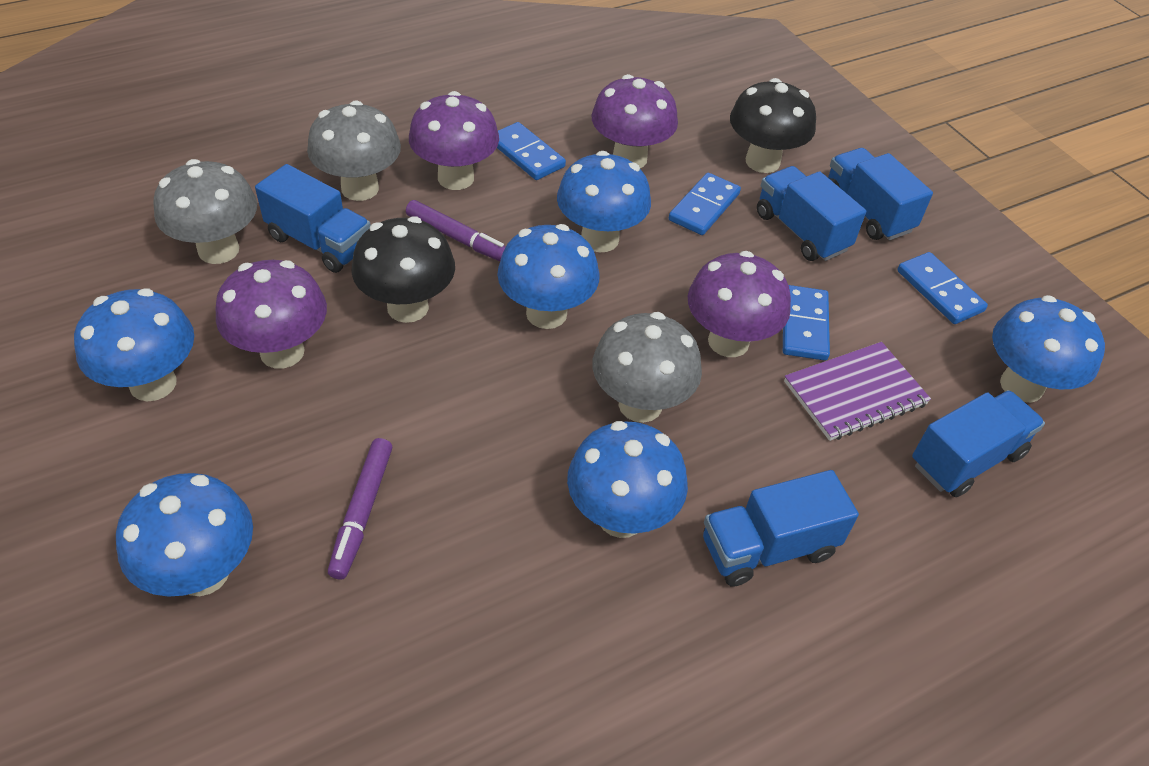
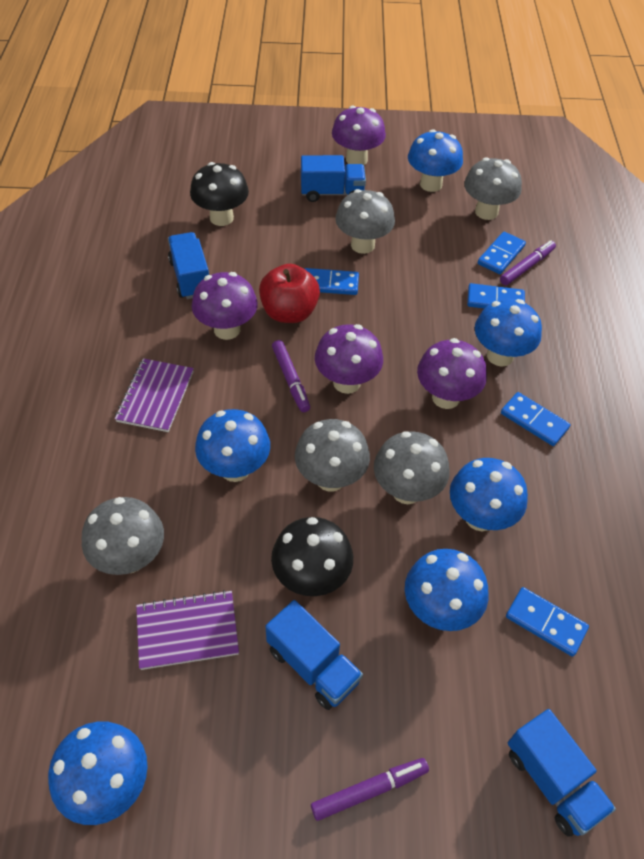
blue domino: 4 -> 5
blue truck: 5 -> 4
grey mushroom: 3 -> 5
purple marker: 2 -> 3
purple notebook: 1 -> 2
red apple: 0 -> 1

